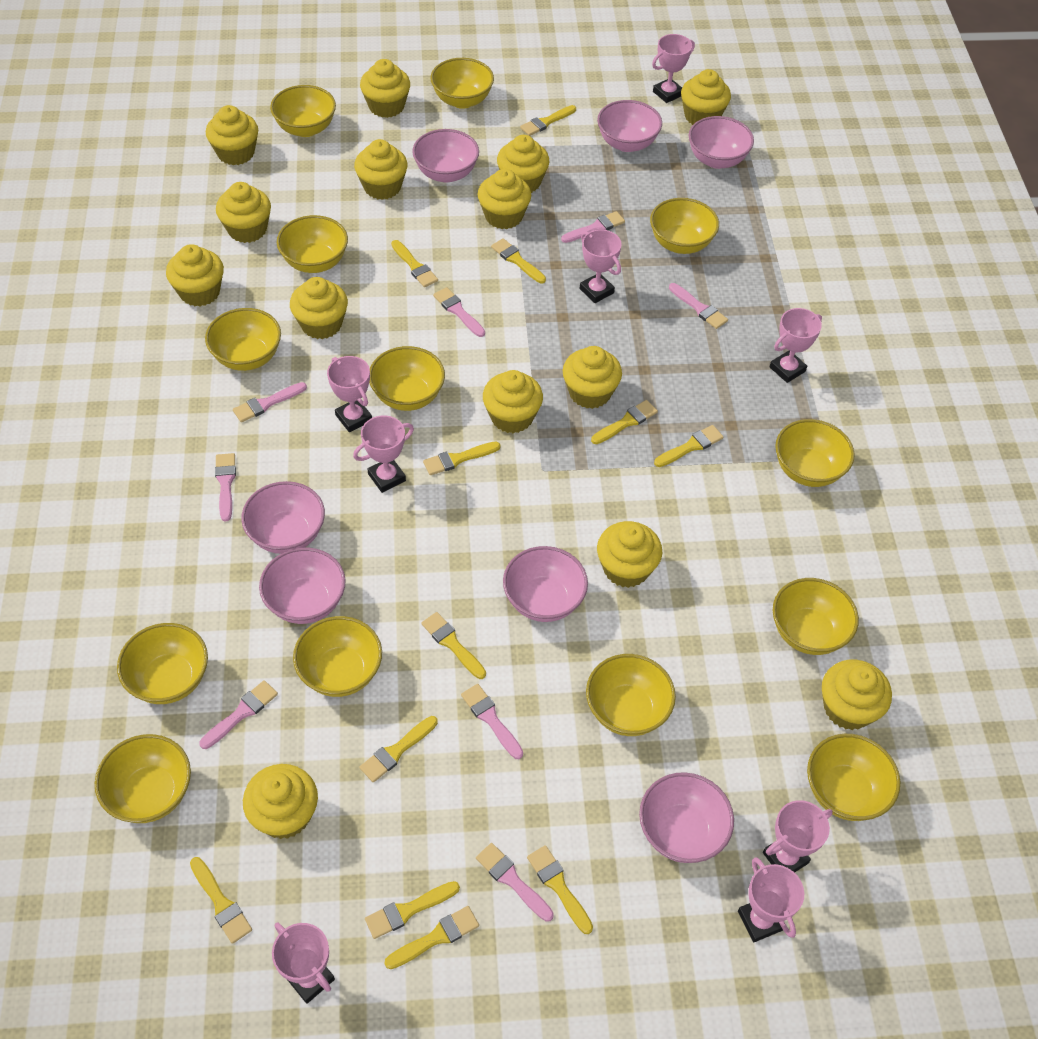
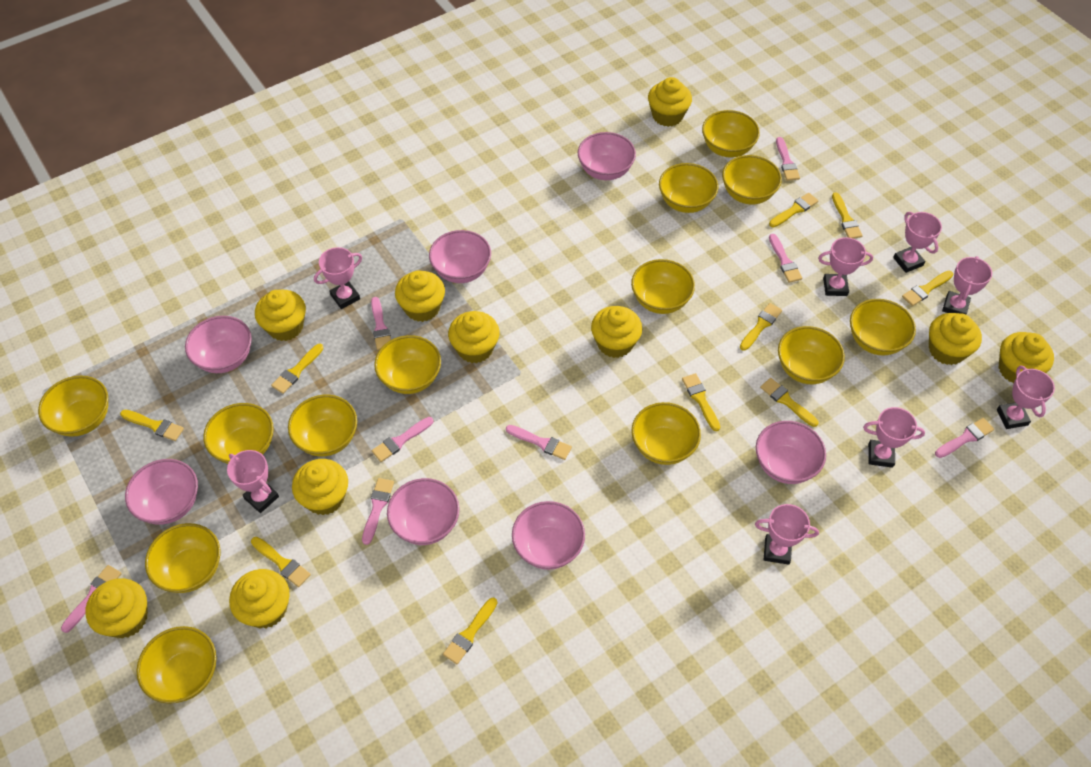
yellow brush: 12 -> 10
yellow cupcake: 14 -> 10

